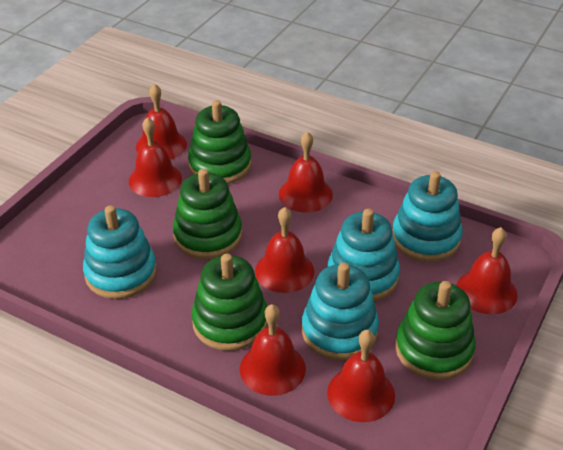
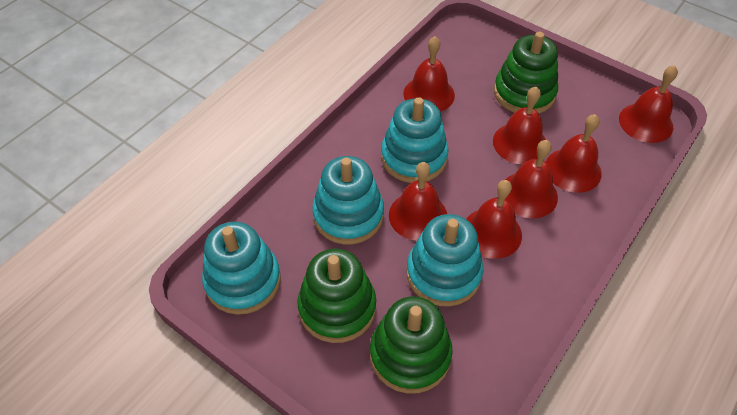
green stacking toy: 4 -> 3

